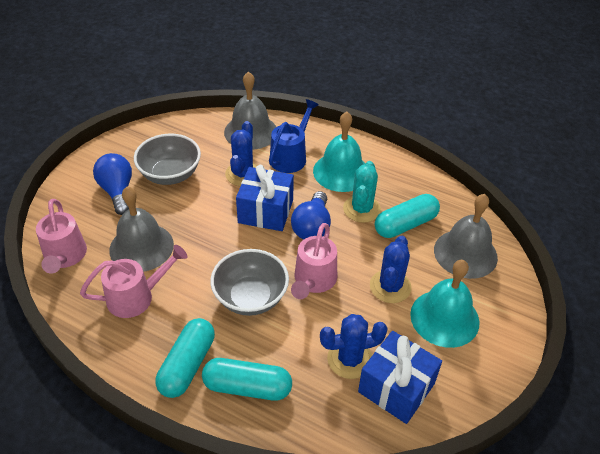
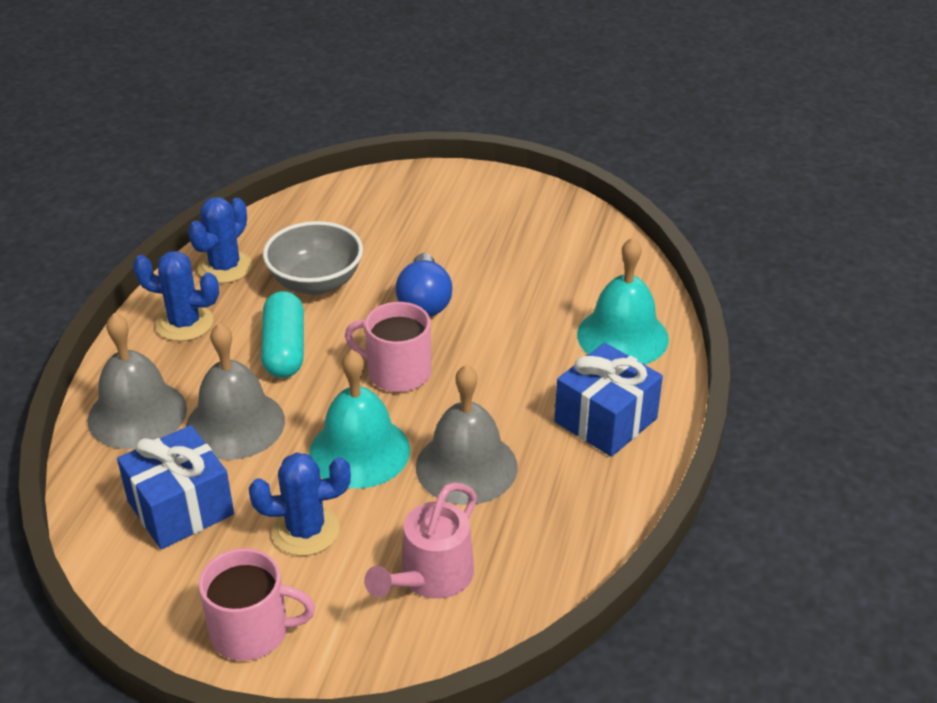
blue light bulb: 2 -> 1
blue watering can: 1 -> 0
grey bowl: 2 -> 1
pink mug: 0 -> 2
pink watering can: 3 -> 1
turquoise cactus: 1 -> 0
turquoise capsule: 3 -> 1

